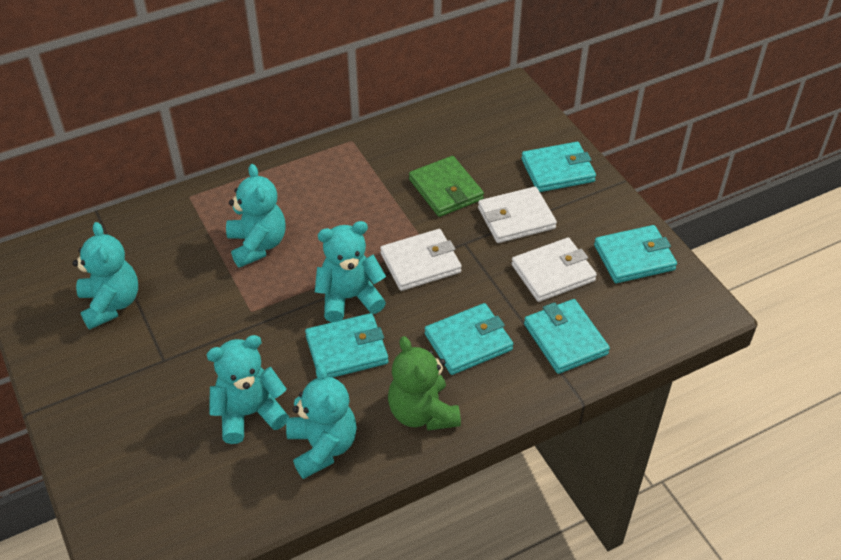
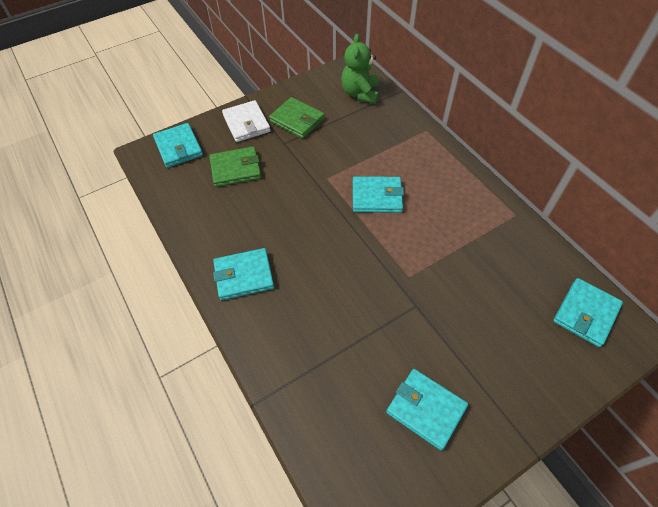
green wallet: 1 -> 2
turquoise teddy bear: 5 -> 0
white wallet: 3 -> 1

